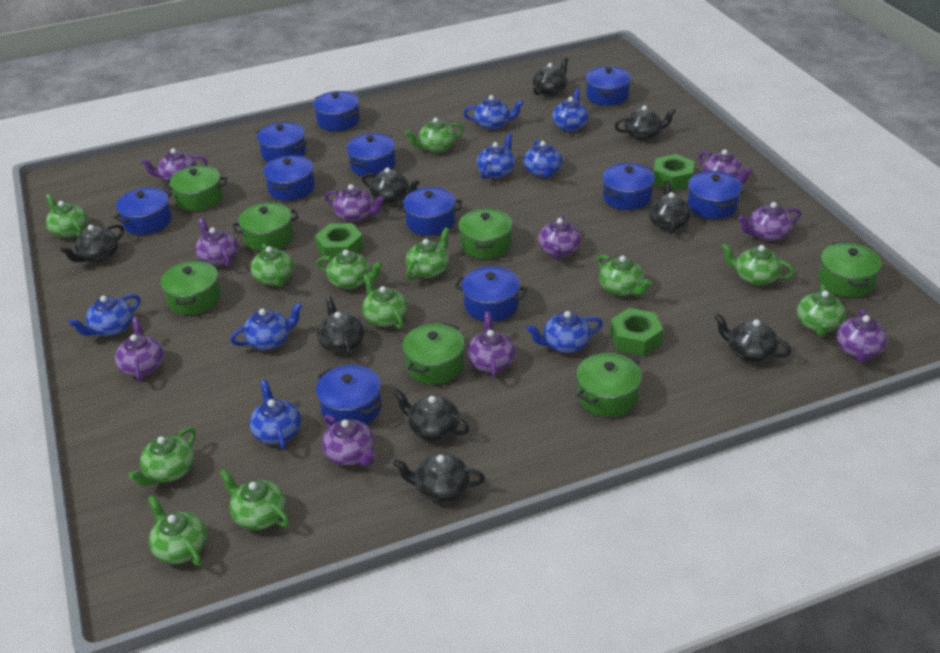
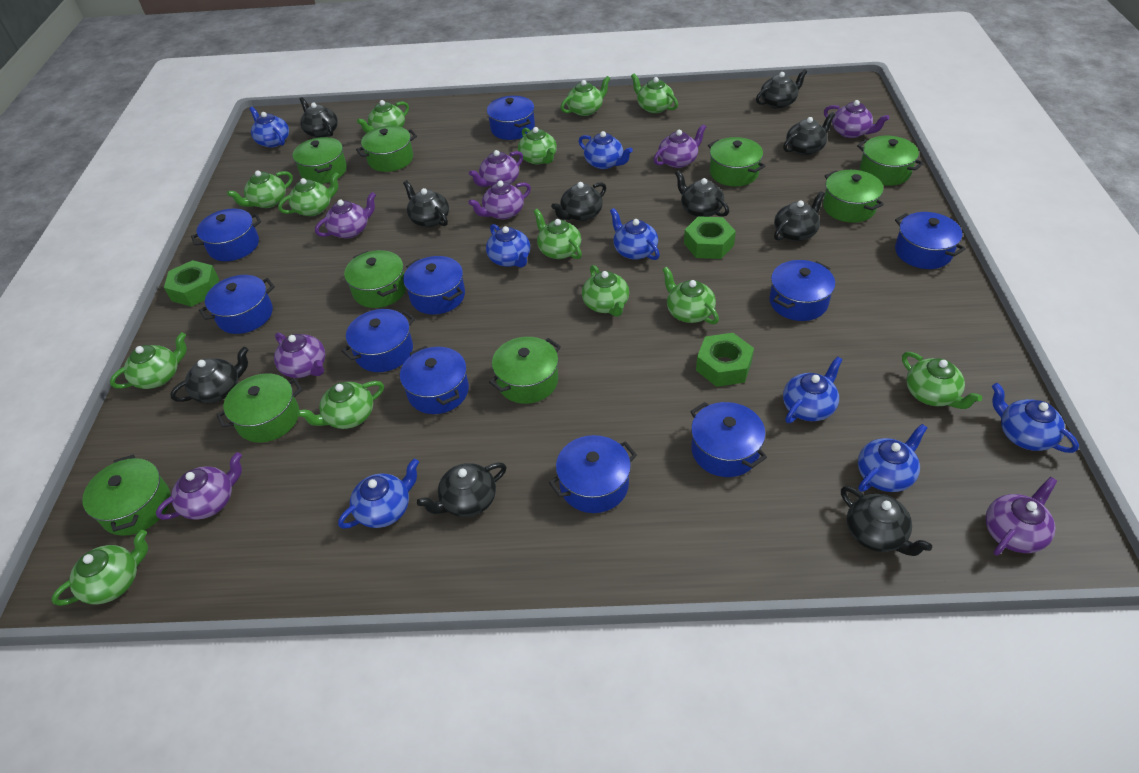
black teapot: 9 -> 10
blue pot: 11 -> 10
green pot: 7 -> 9
green teapot: 12 -> 13
purple teapot: 10 -> 8

